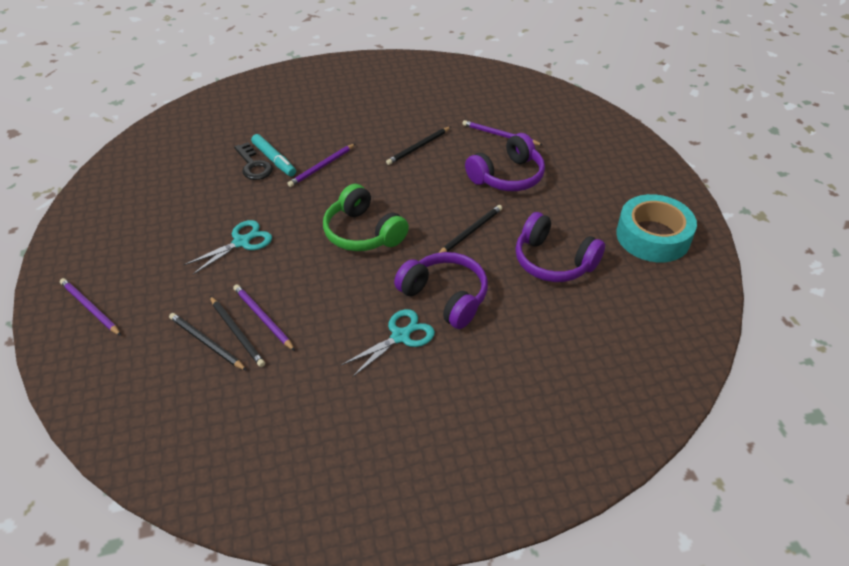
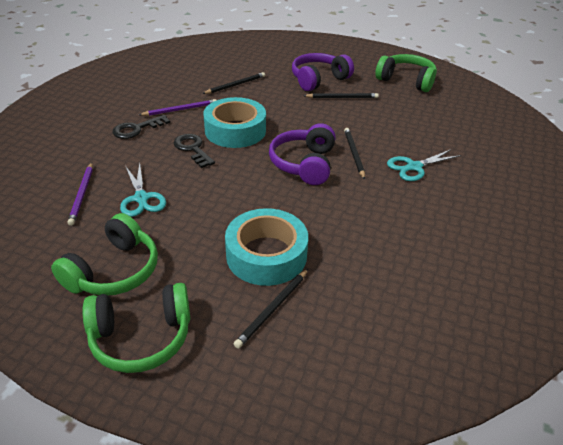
black key: 1 -> 2
green headphones: 1 -> 3
purple headphones: 3 -> 2
purple pencil: 4 -> 2
turquoise marker: 1 -> 0
turquoise tape: 1 -> 2

